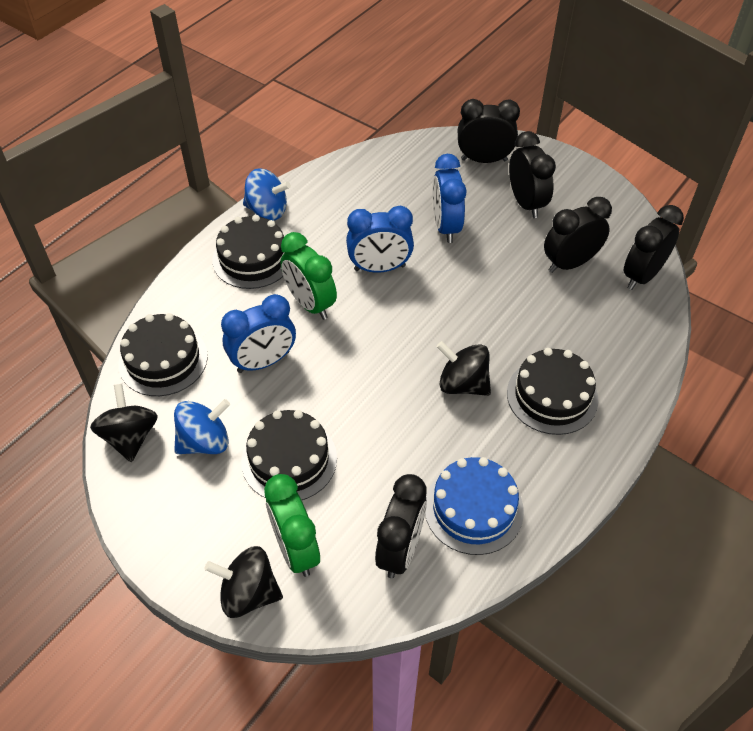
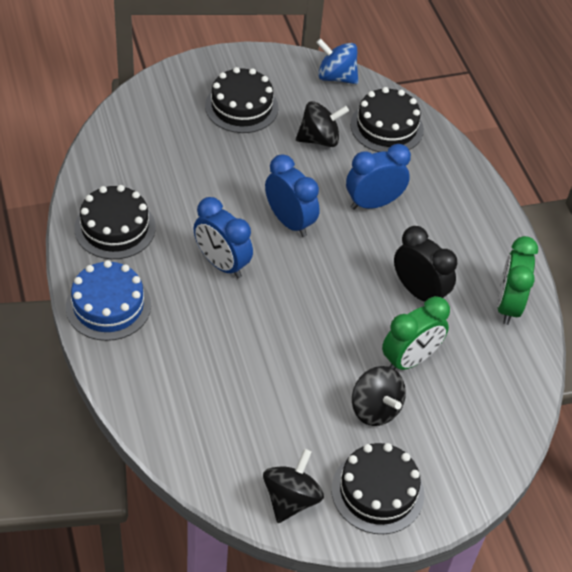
black clock: 5 -> 1
blue spinning top: 2 -> 1

